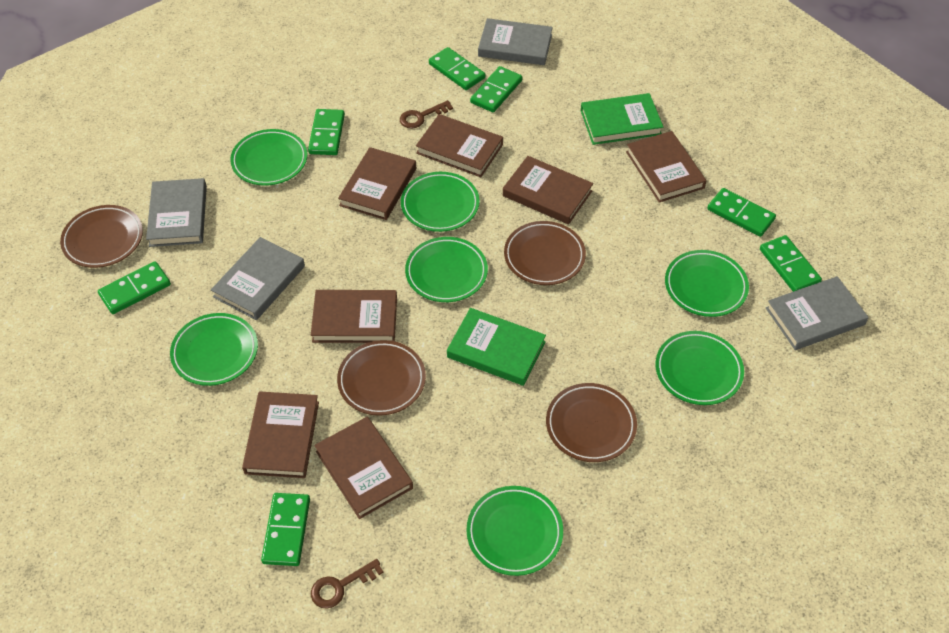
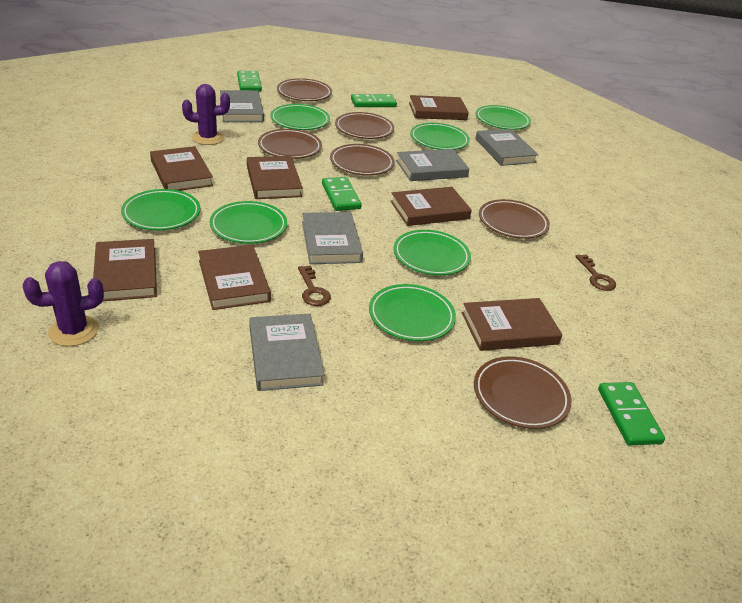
brown plate: 4 -> 6
green book: 2 -> 0
green domino: 7 -> 4
grey book: 4 -> 5
purple cactus: 0 -> 2

